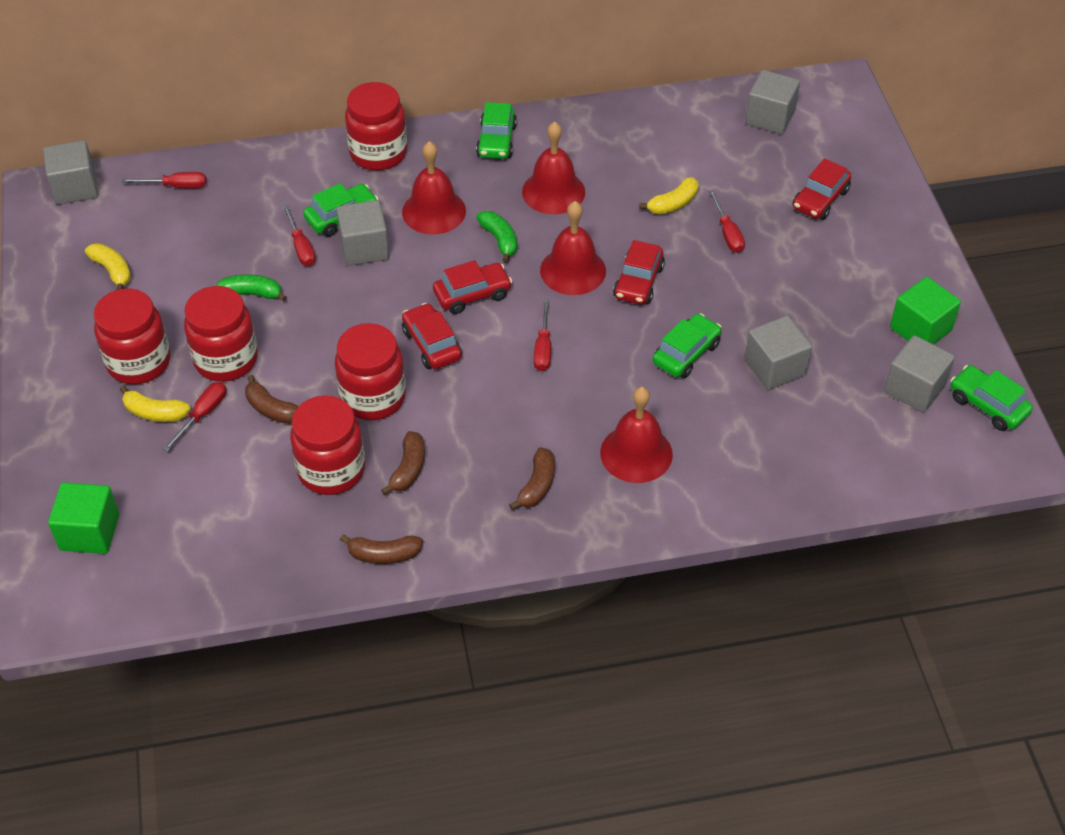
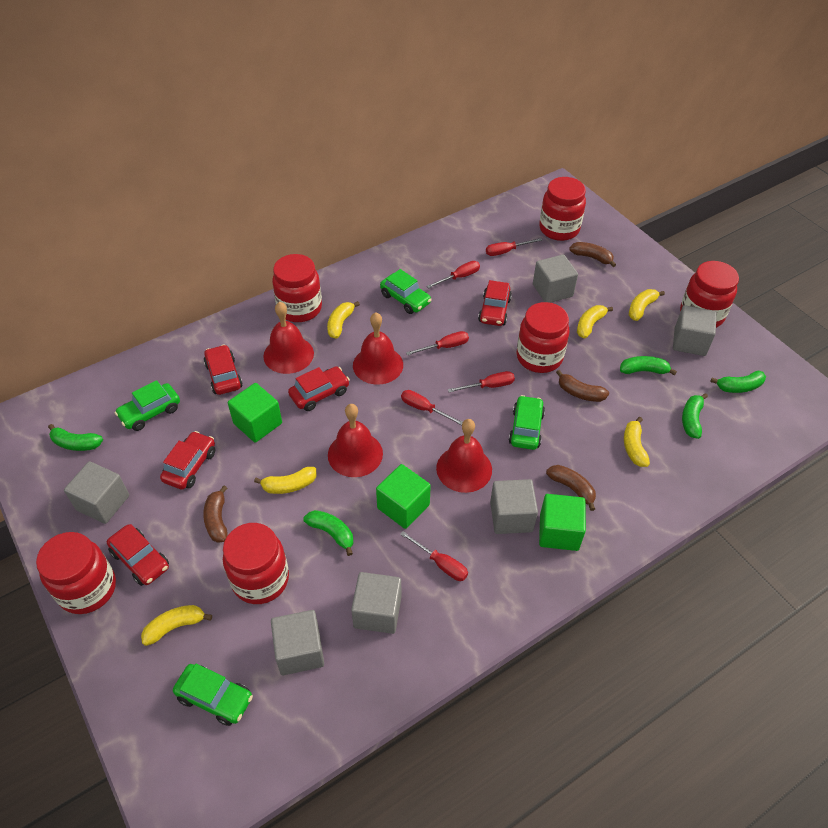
green banana: 2 -> 5
green cube: 2 -> 3
grey cube: 5 -> 6
red car: 4 -> 5
red jar: 5 -> 6
red screwdriver: 5 -> 6
yellow banana: 3 -> 6

